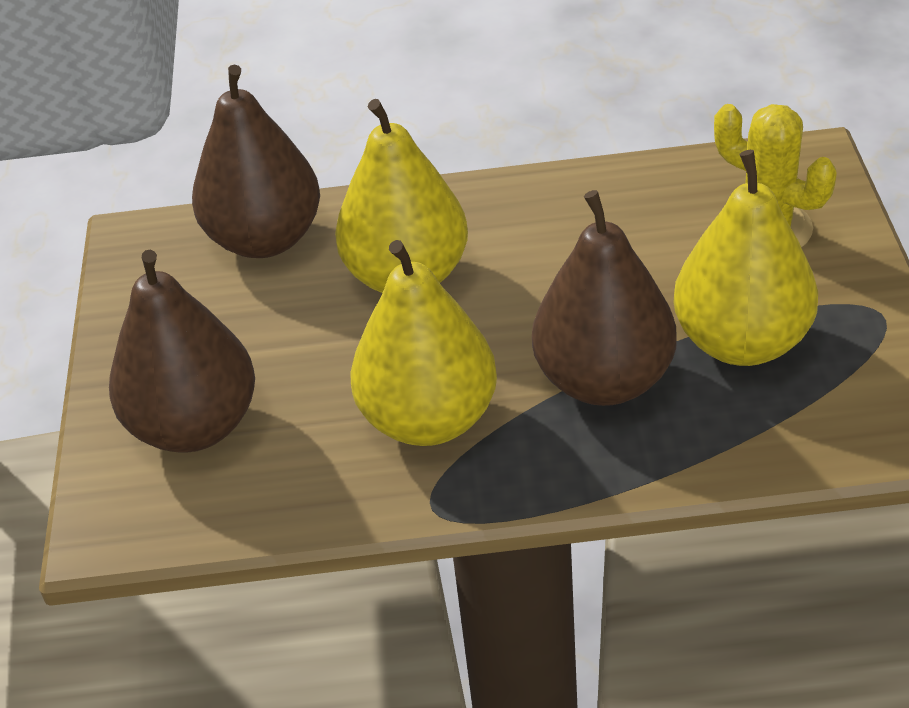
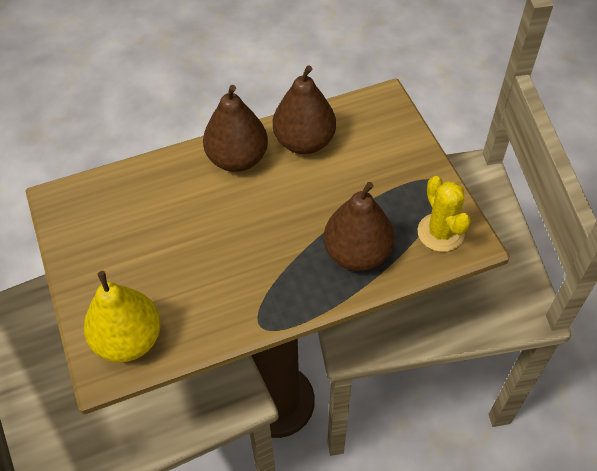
yellow pear: 3 -> 1

